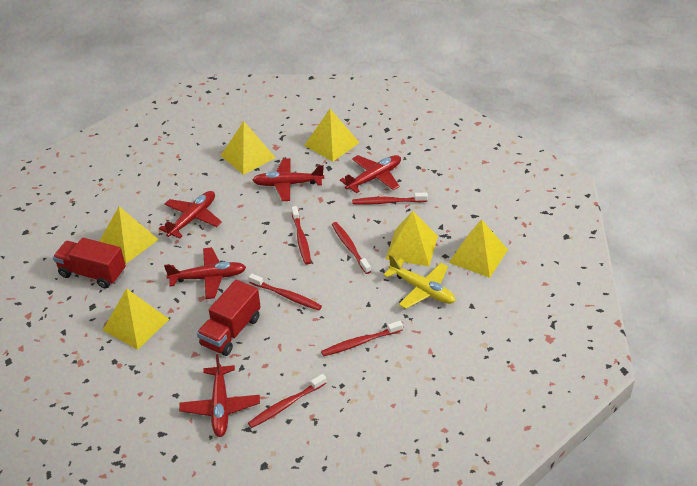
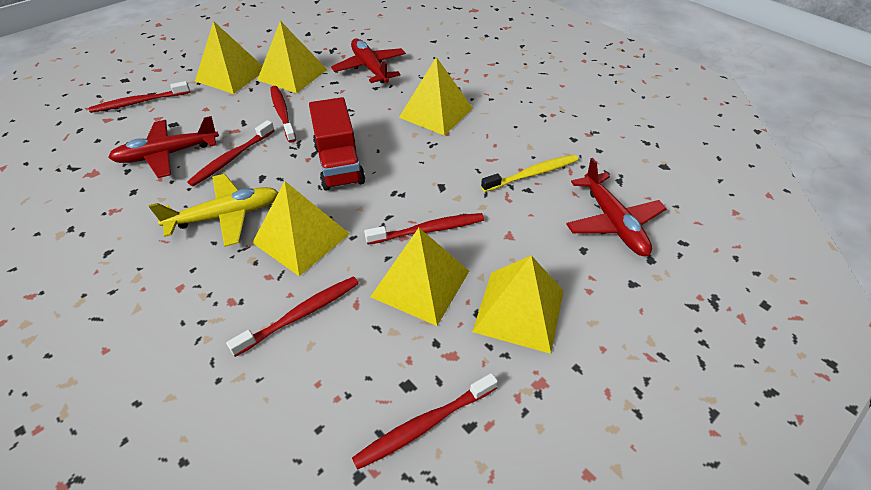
red plane: 5 -> 3
red truck: 2 -> 1
yellow toothbrush: 0 -> 1

